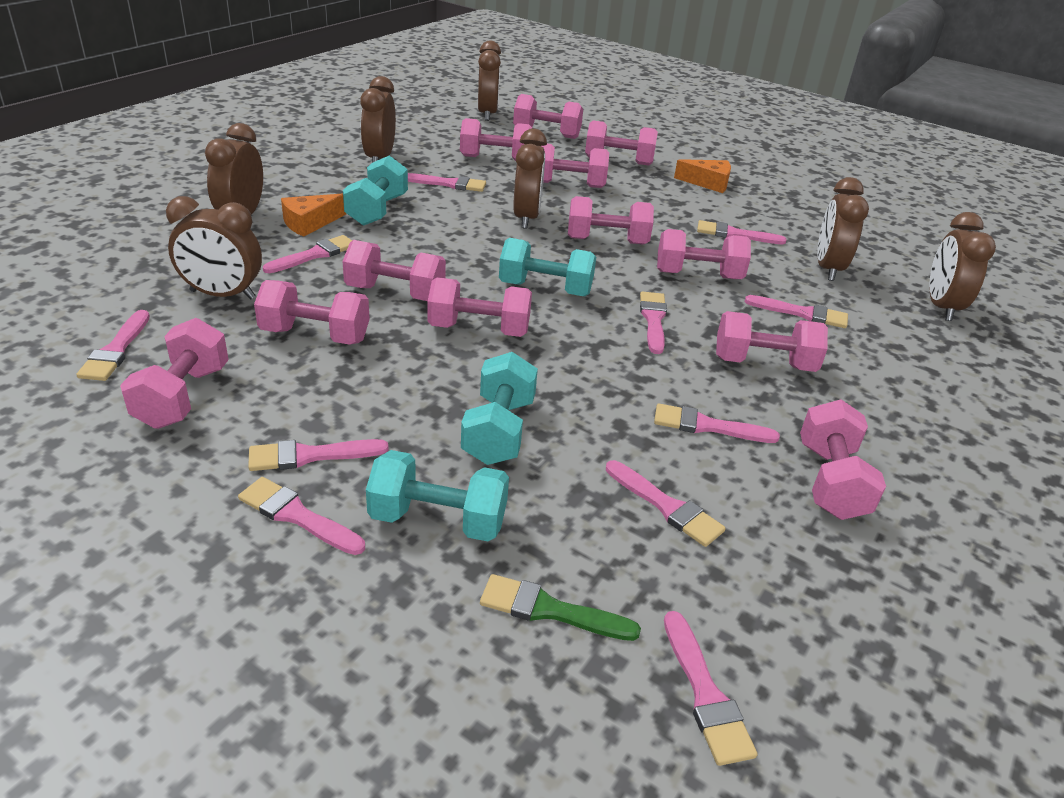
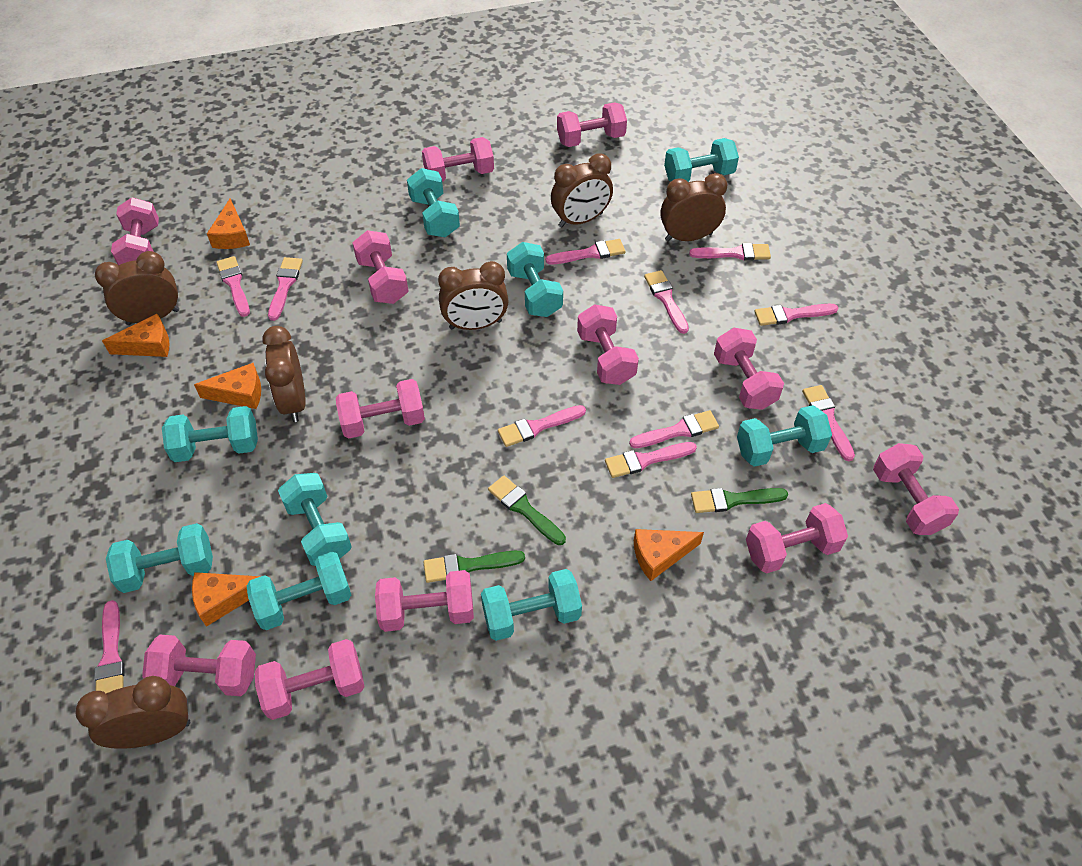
brown clock: 7 -> 6
green brush: 1 -> 3
orange cheese: 2 -> 5
turquoise dumbbell: 4 -> 9

